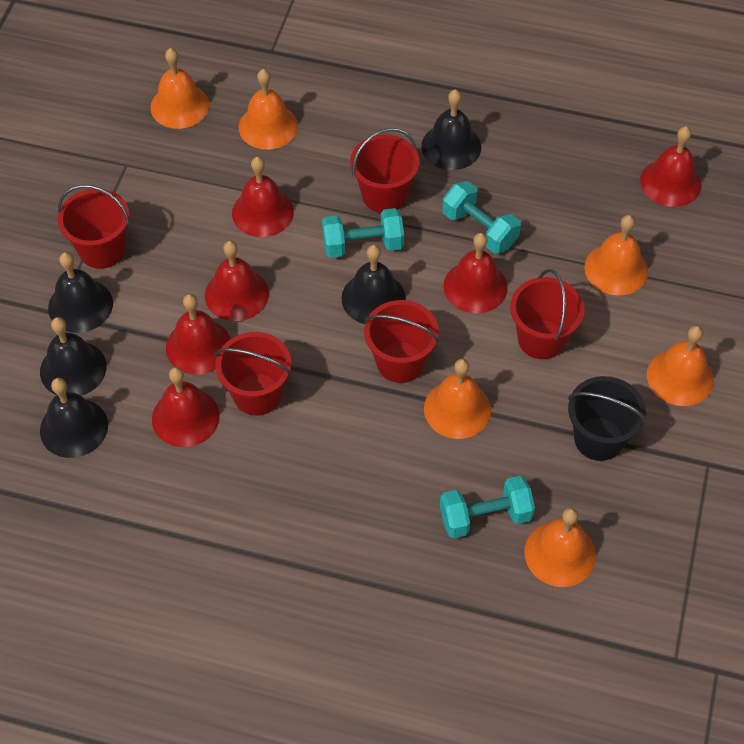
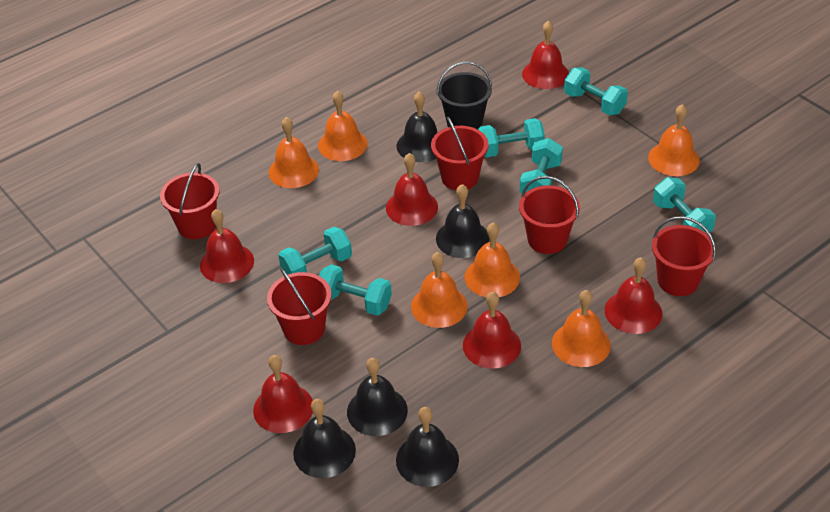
turquoise dumbbell: 3 -> 6

